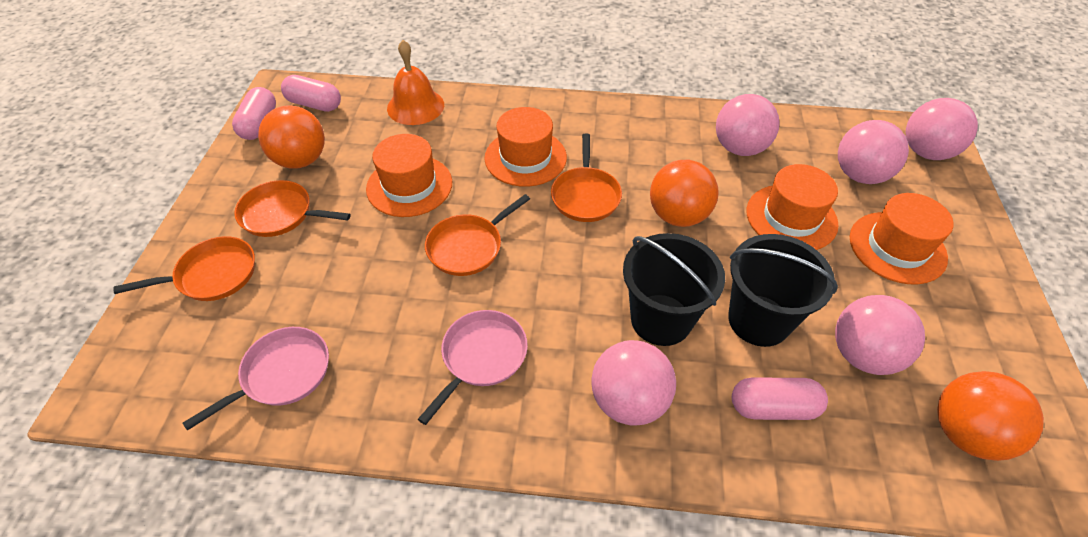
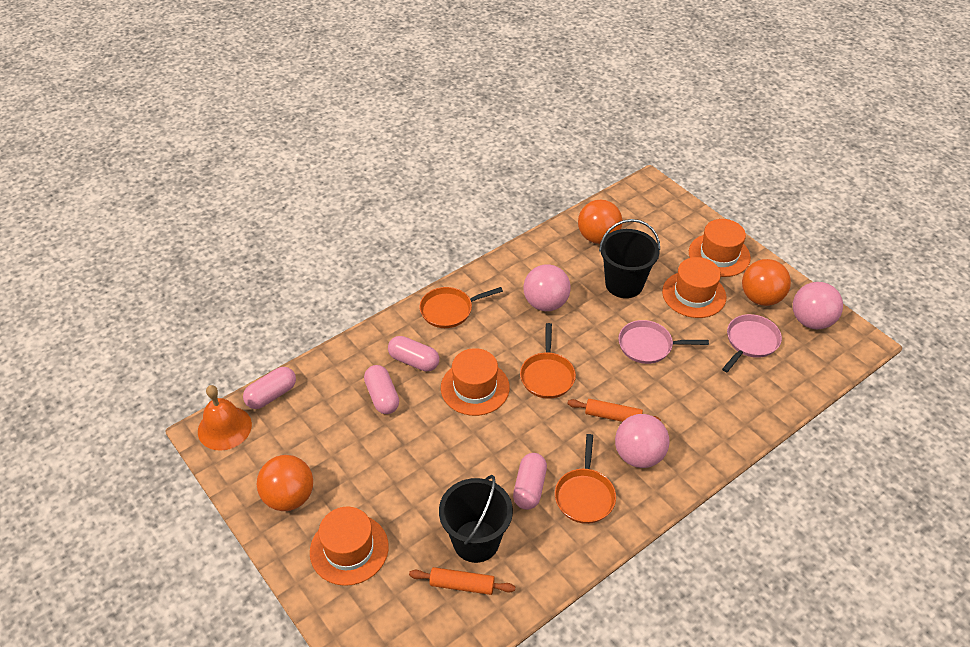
orange pan: 4 -> 3
orange rolling pin: 0 -> 2
pink ball: 5 -> 3
pink capsule: 3 -> 4

